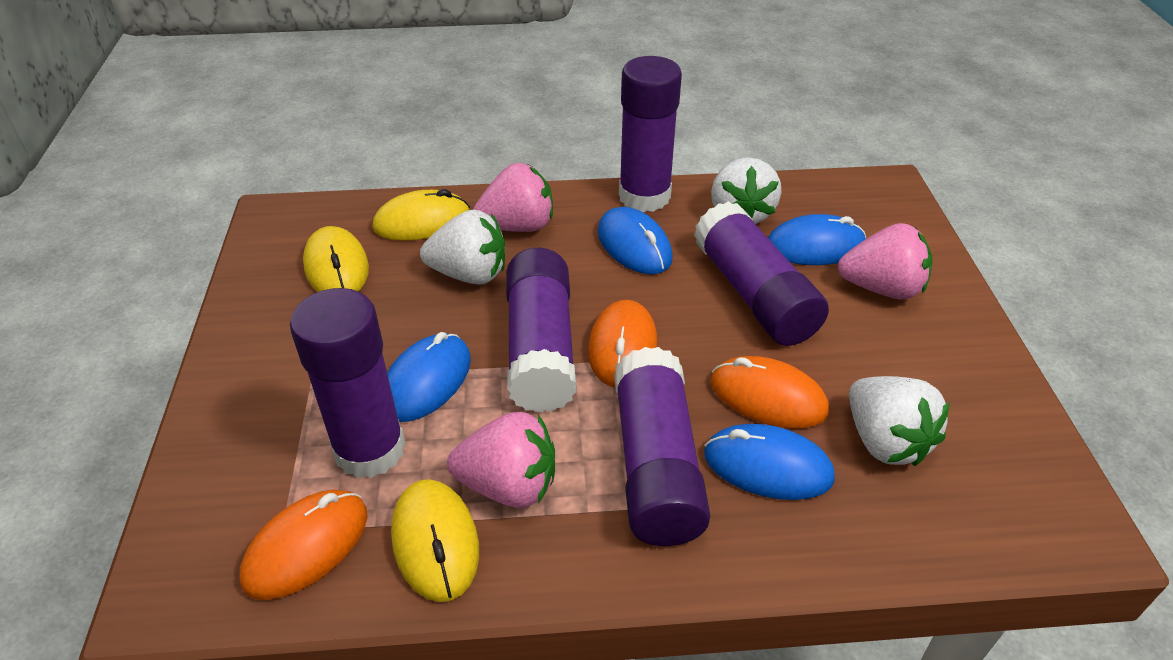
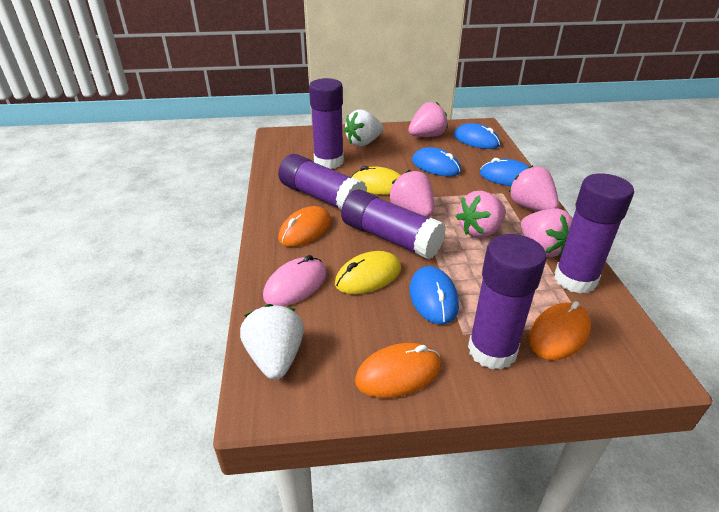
pink mouse: 0 -> 1
pink strawberry: 3 -> 5
white strawberry: 3 -> 2
yellow mouse: 3 -> 2

